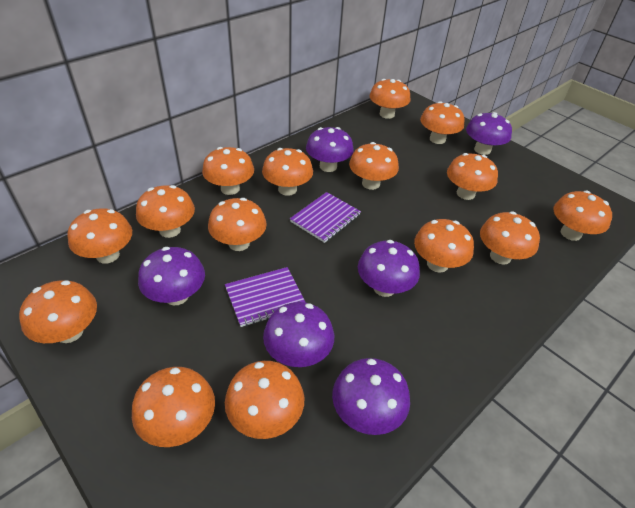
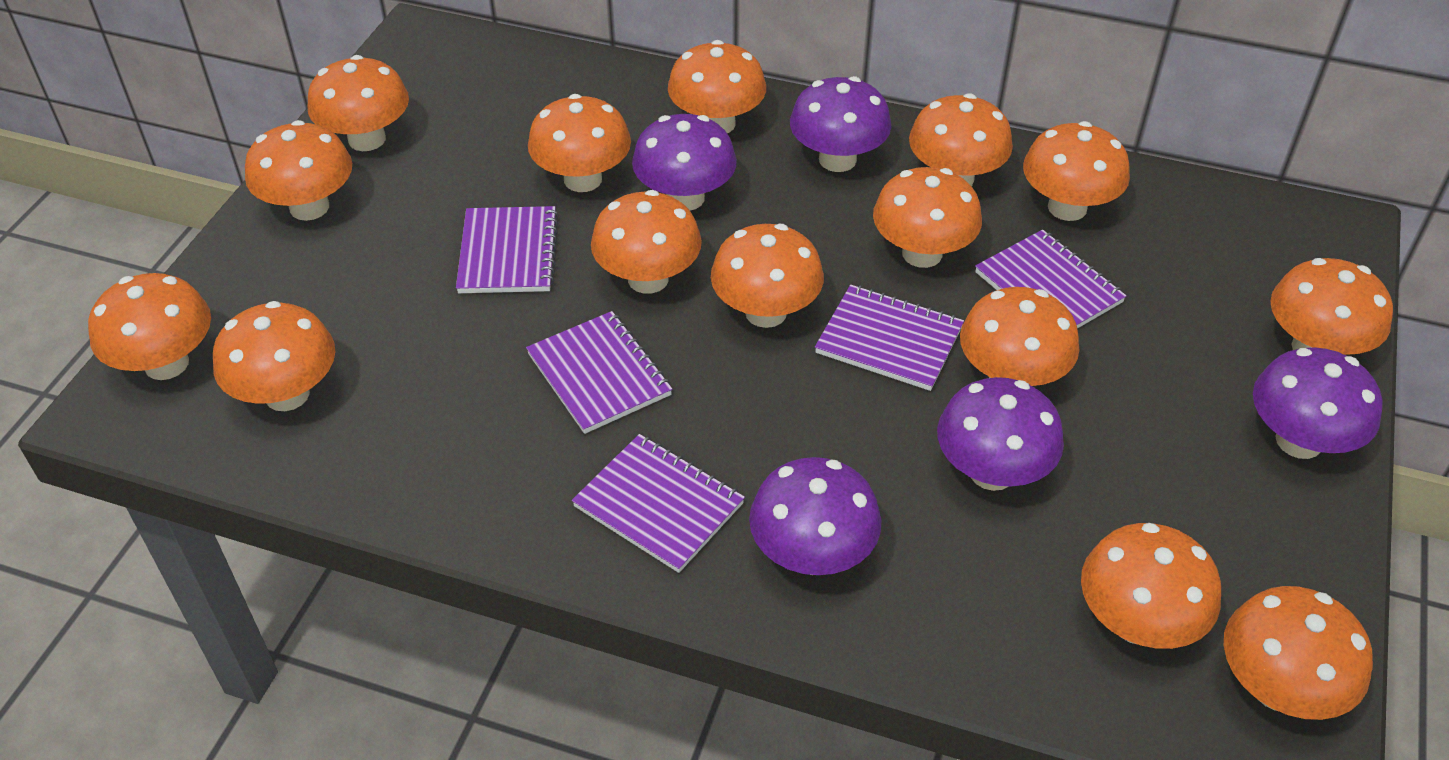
purple mushroom: 6 -> 5
purple notebook: 2 -> 5

